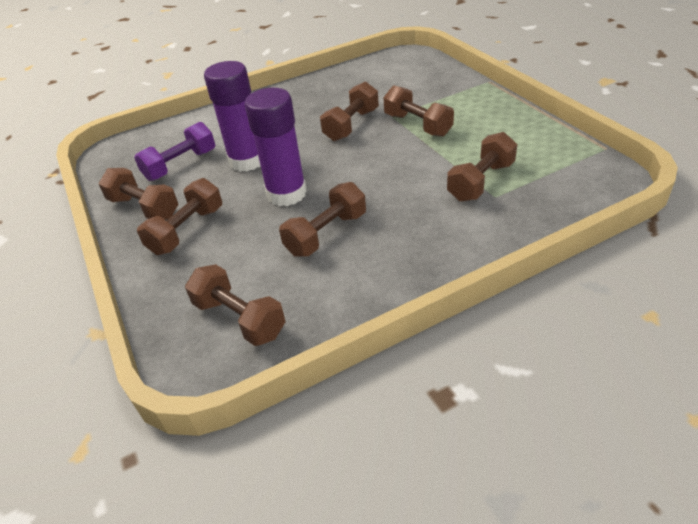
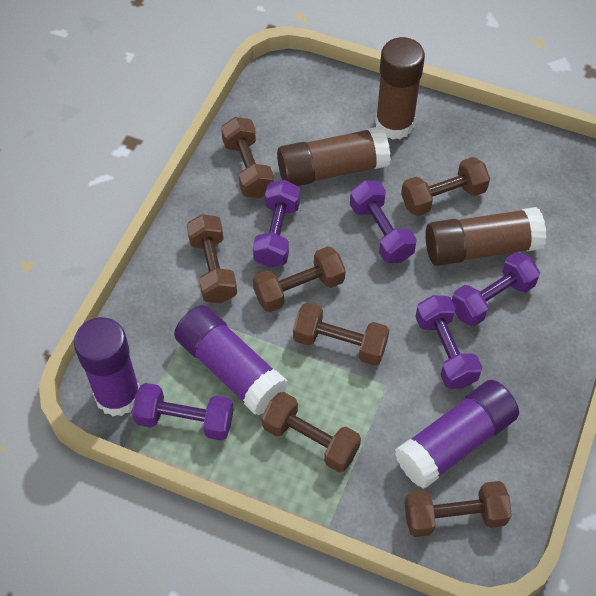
brown glue stick: 0 -> 3
purple dumbbell: 1 -> 5
purple glue stick: 2 -> 3

